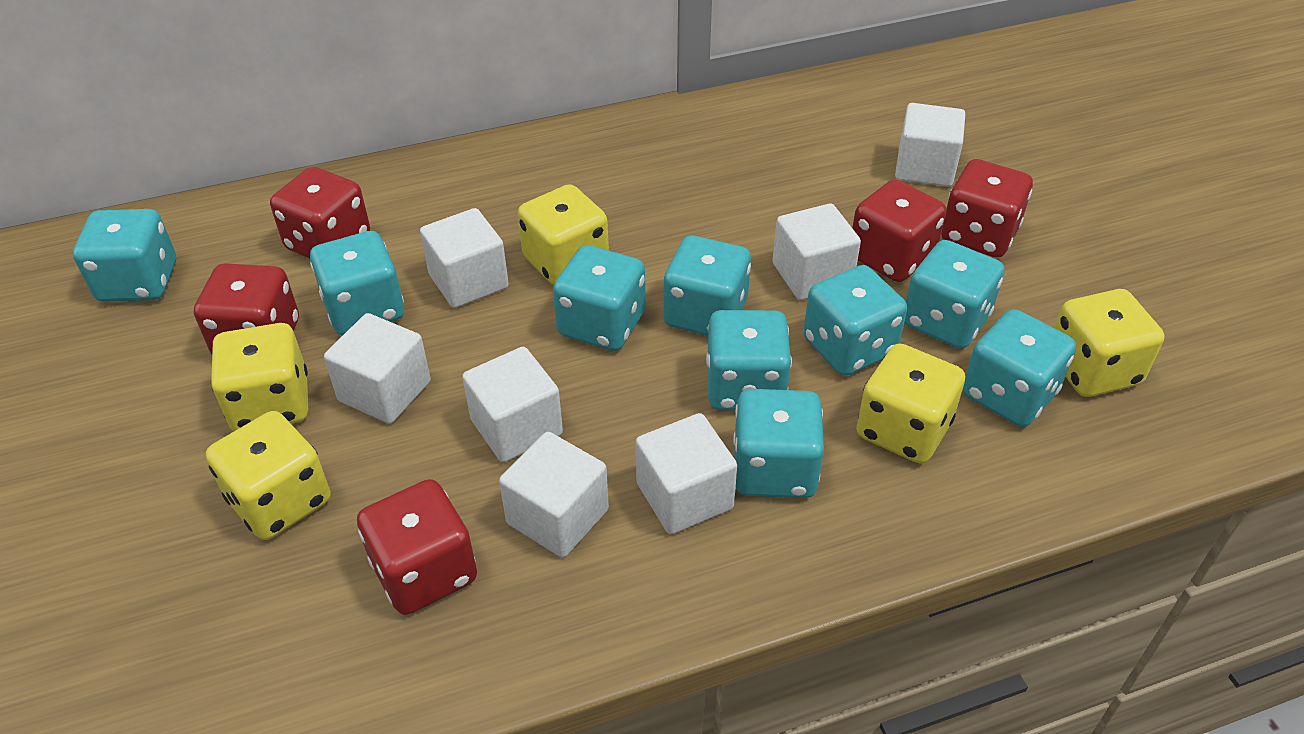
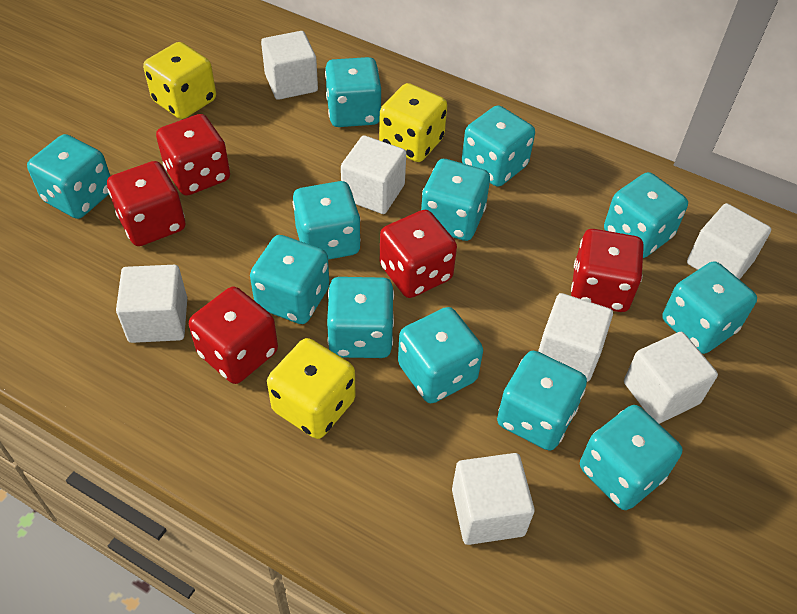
turquoise dice: 9 -> 12
yellow dice: 5 -> 3

